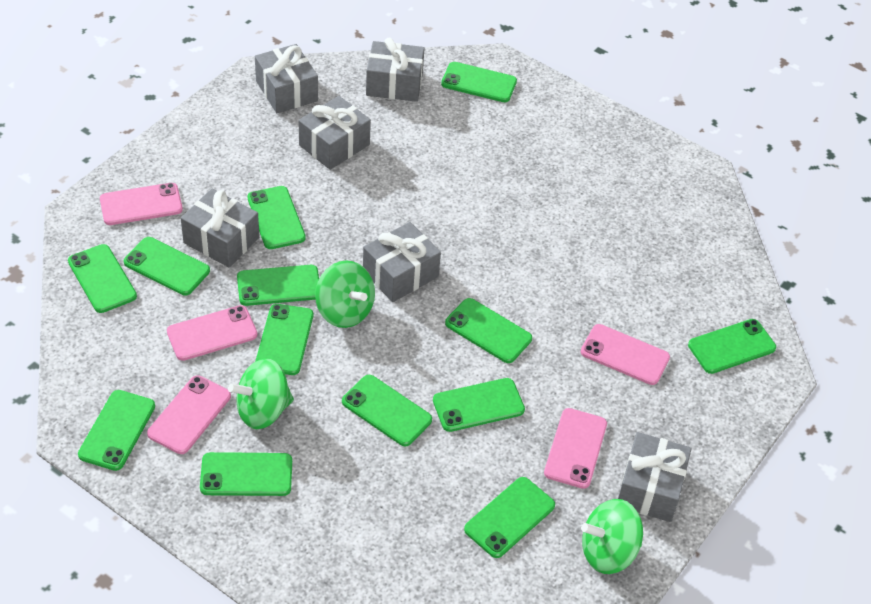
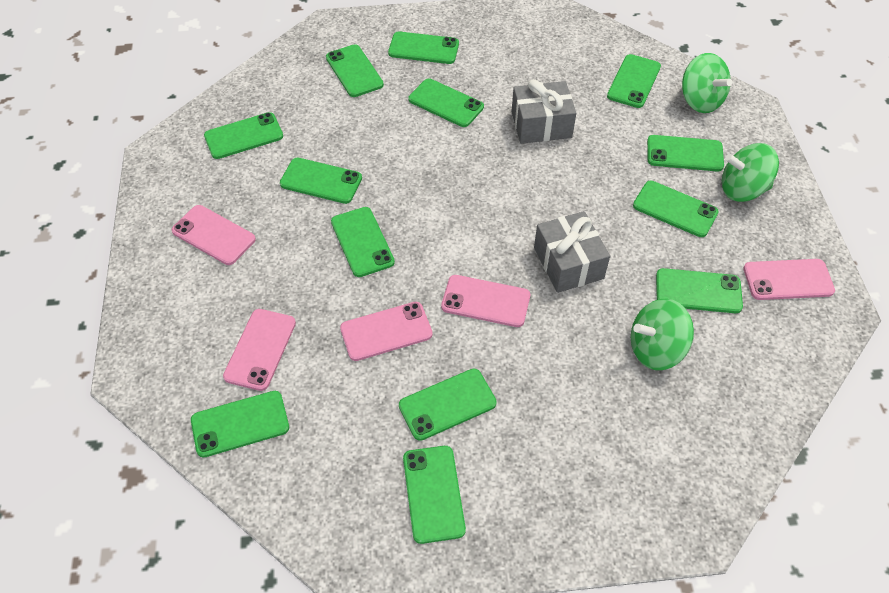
grey gift: 6 -> 2

